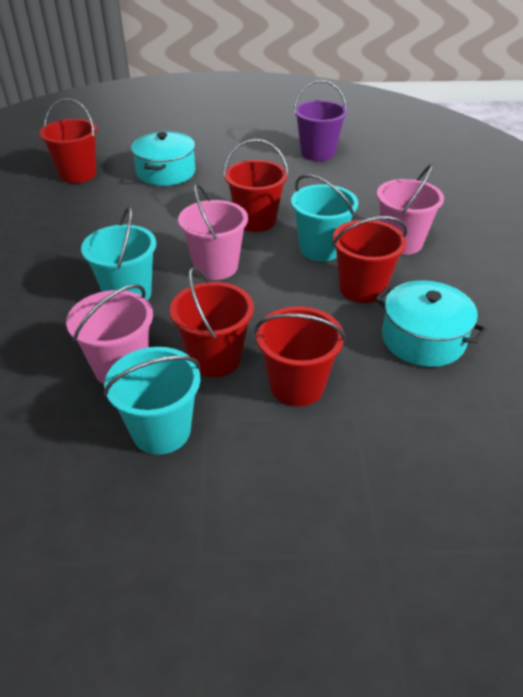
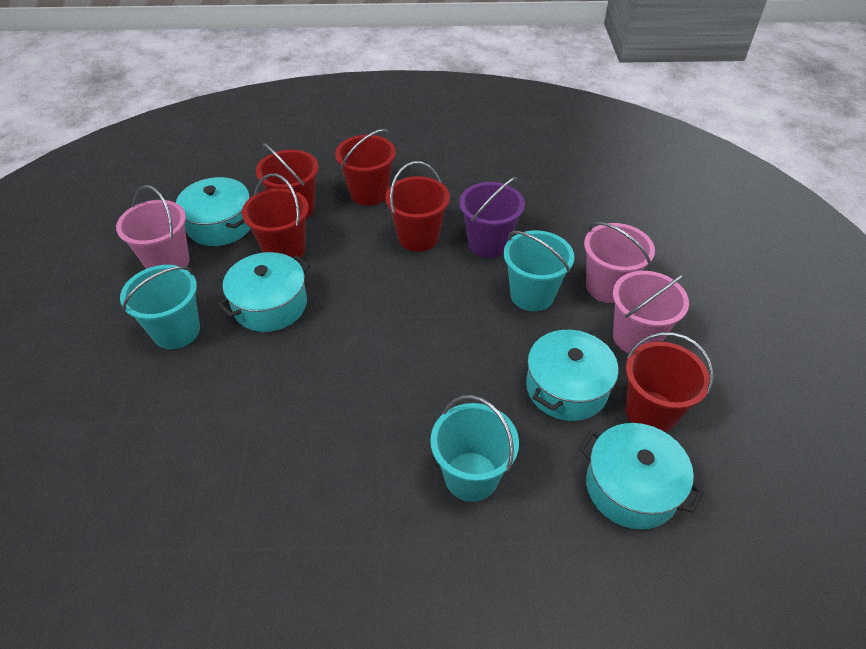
turquoise pot: 2 -> 4

